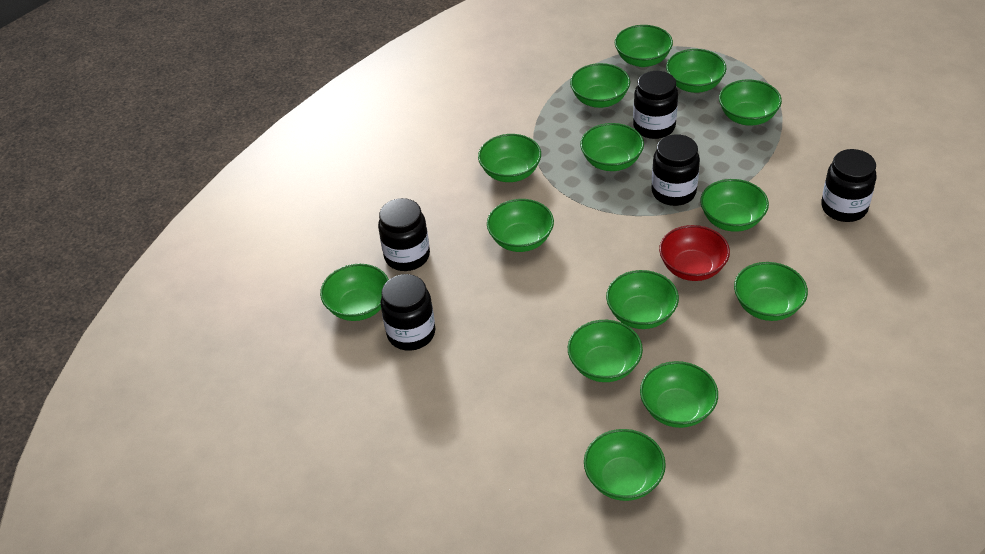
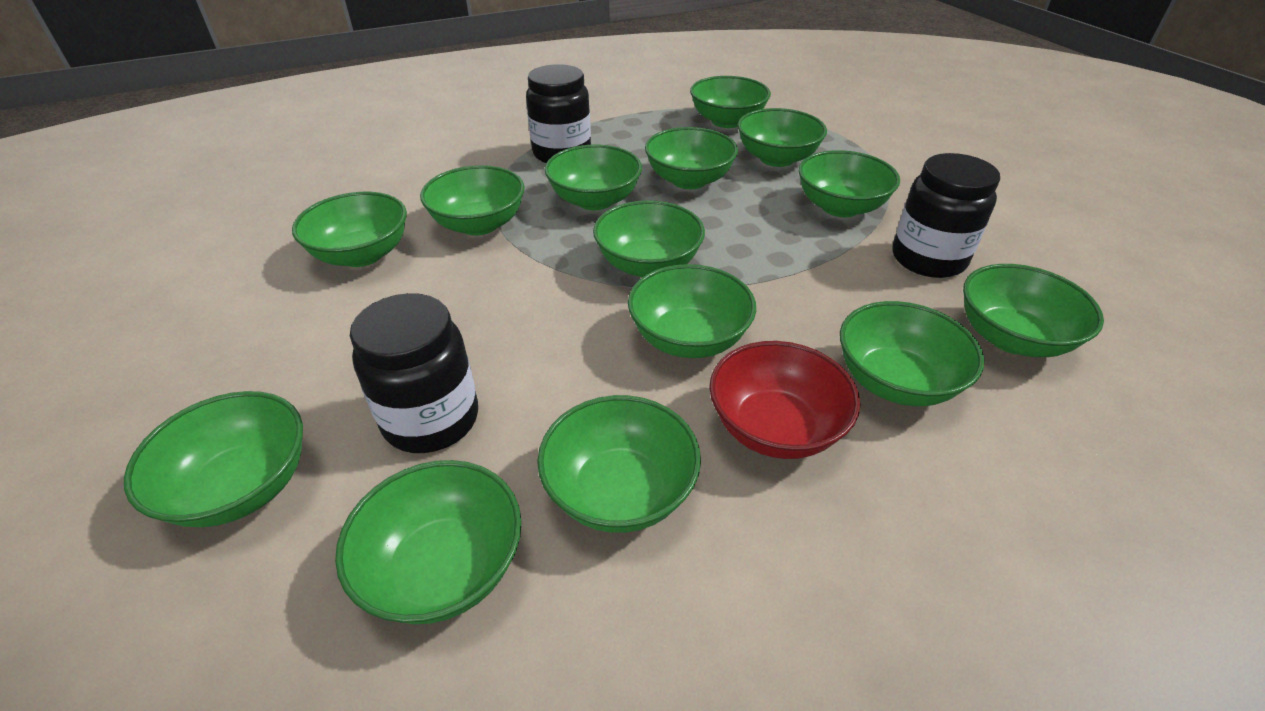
black jar: 5 -> 3

